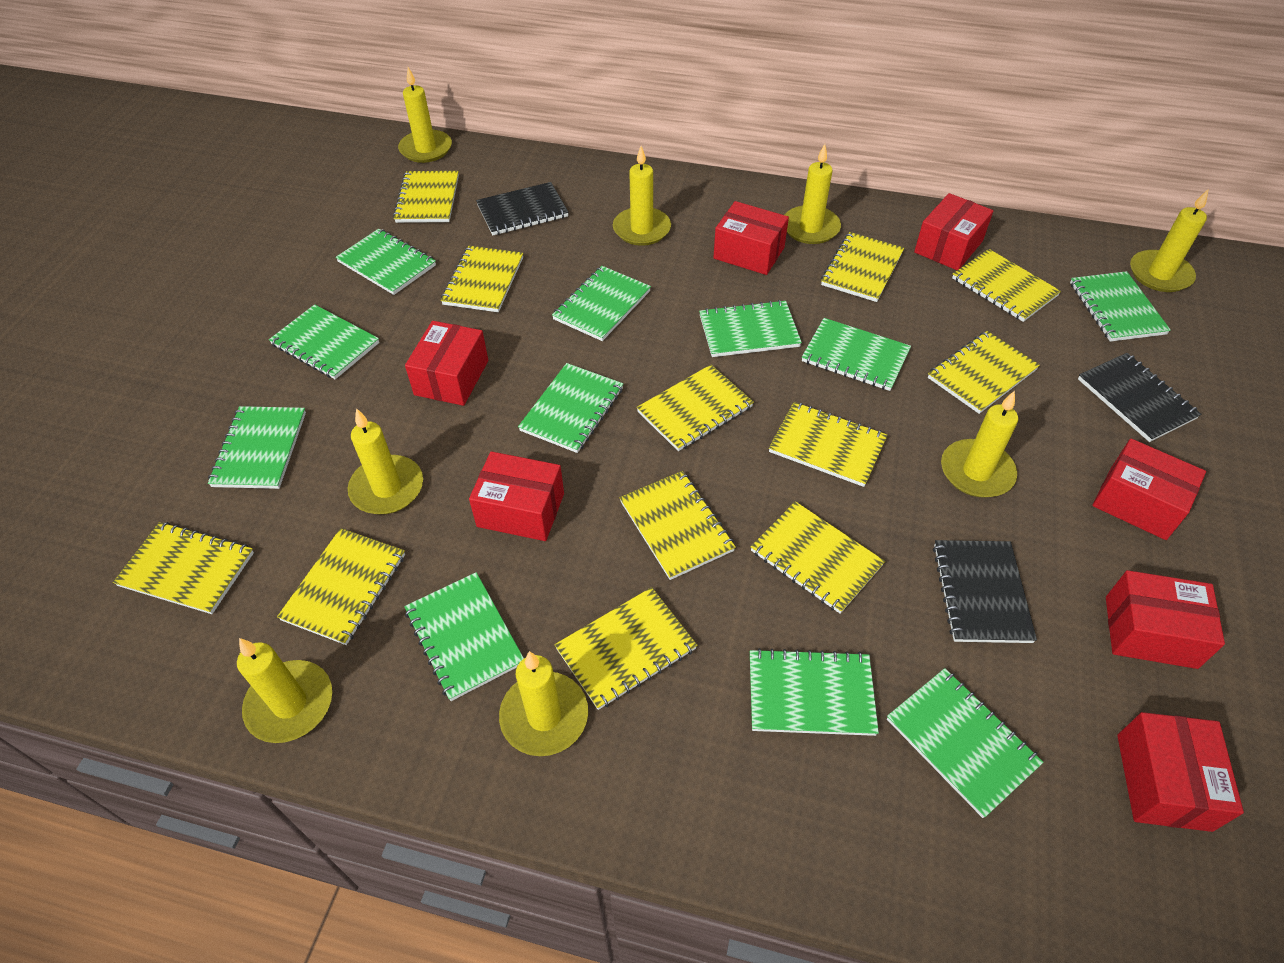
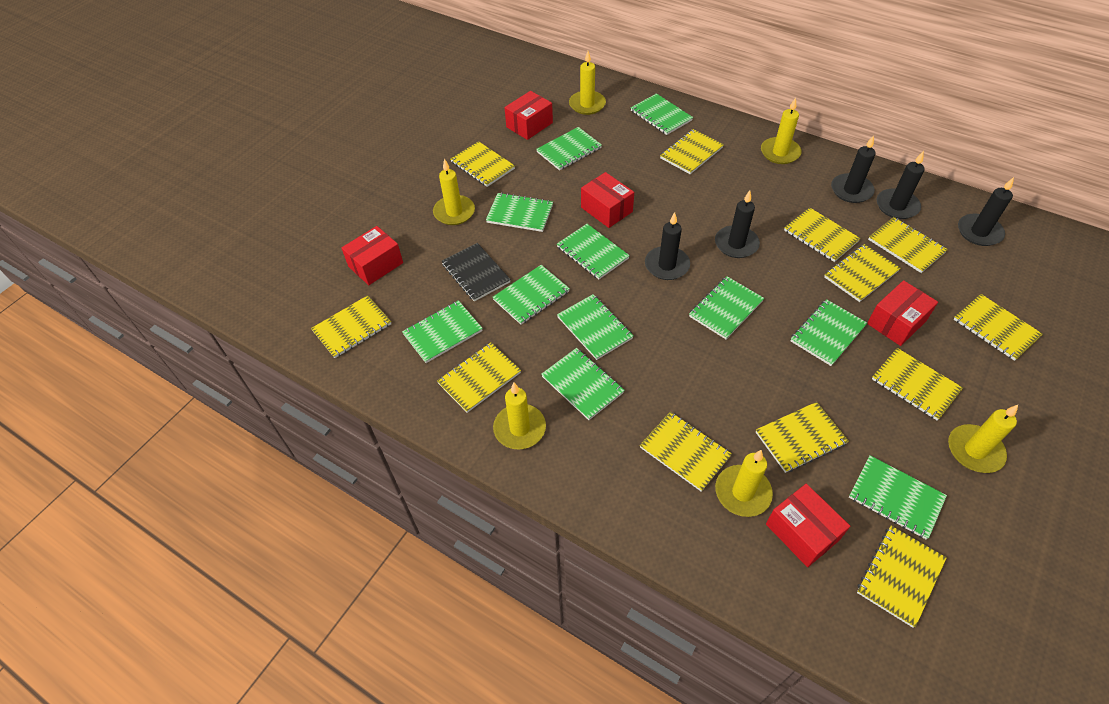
black candle: 0 -> 5
black notebook: 3 -> 1
red box: 7 -> 5
yellow candle: 8 -> 6

